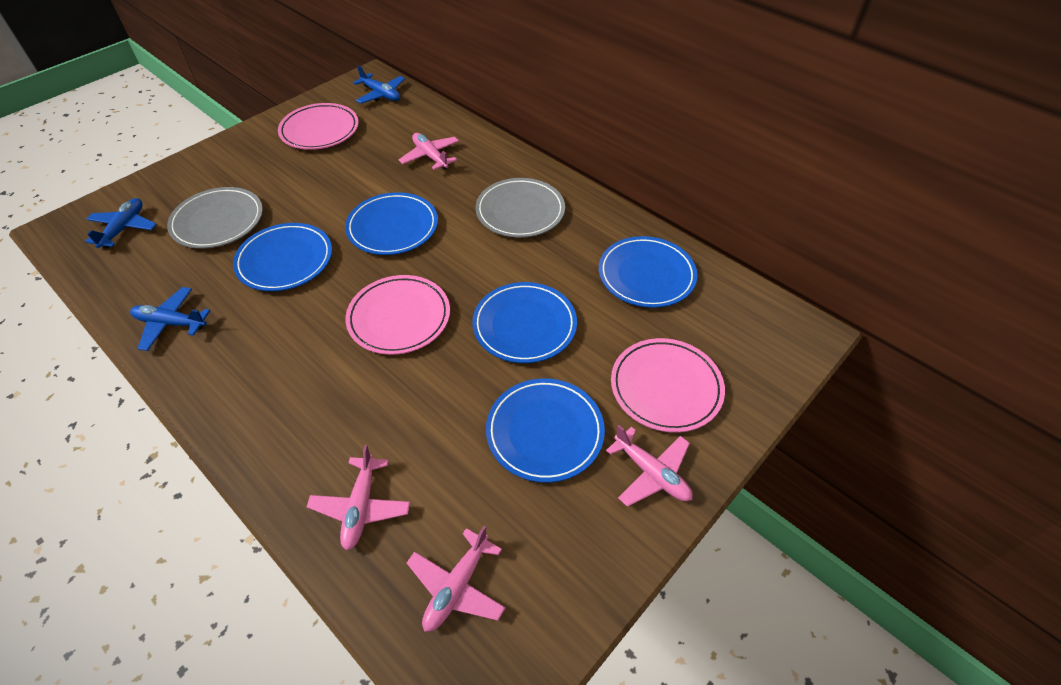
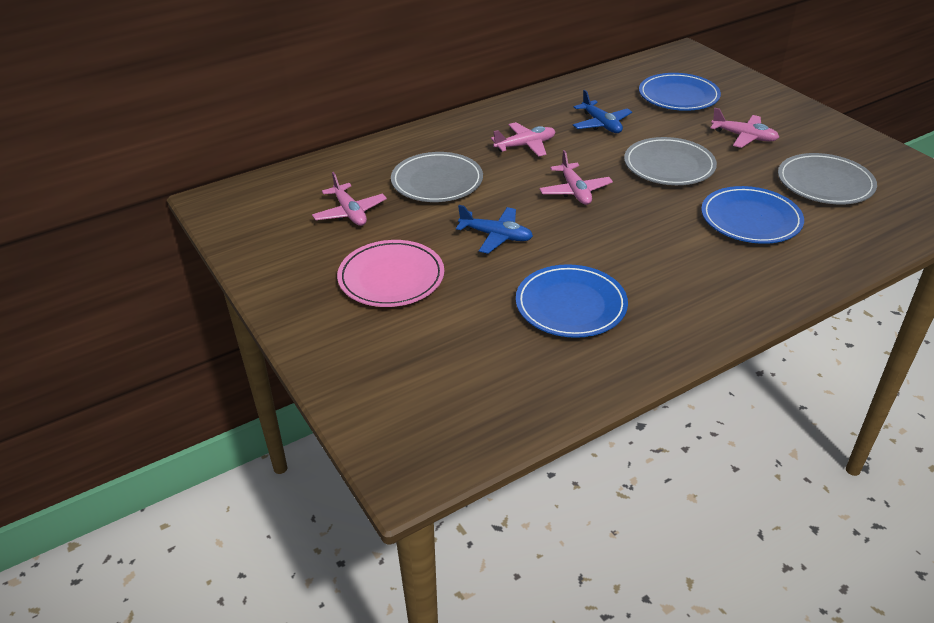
blue plane: 3 -> 2
blue plate: 5 -> 3
grey plate: 2 -> 3
pink plate: 3 -> 1

